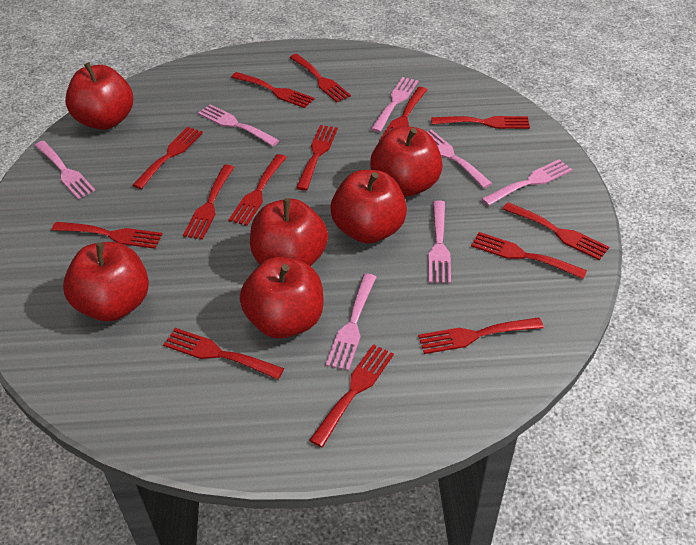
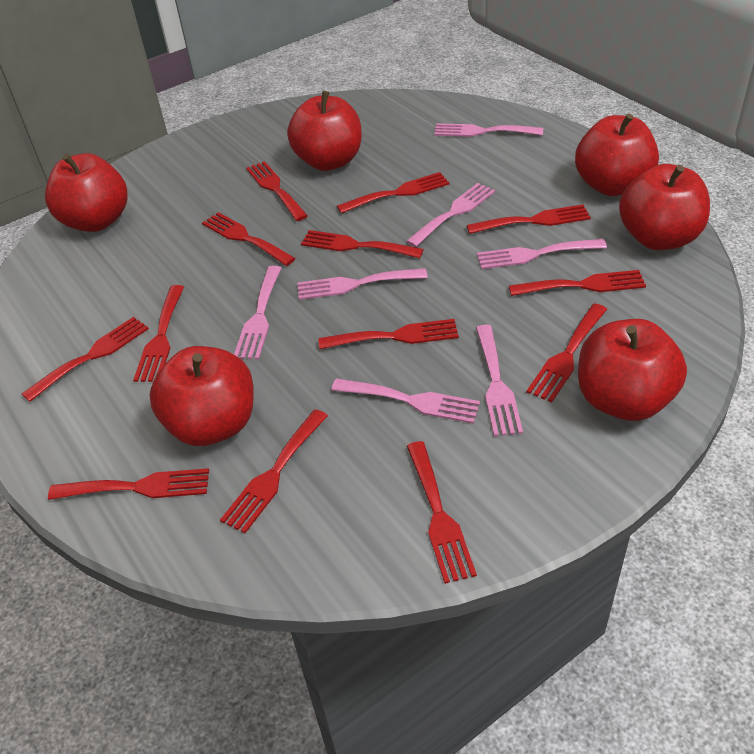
red fork: 14 -> 13

